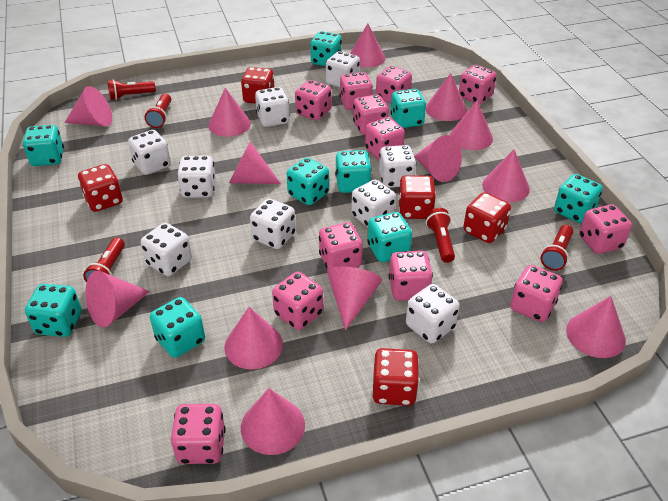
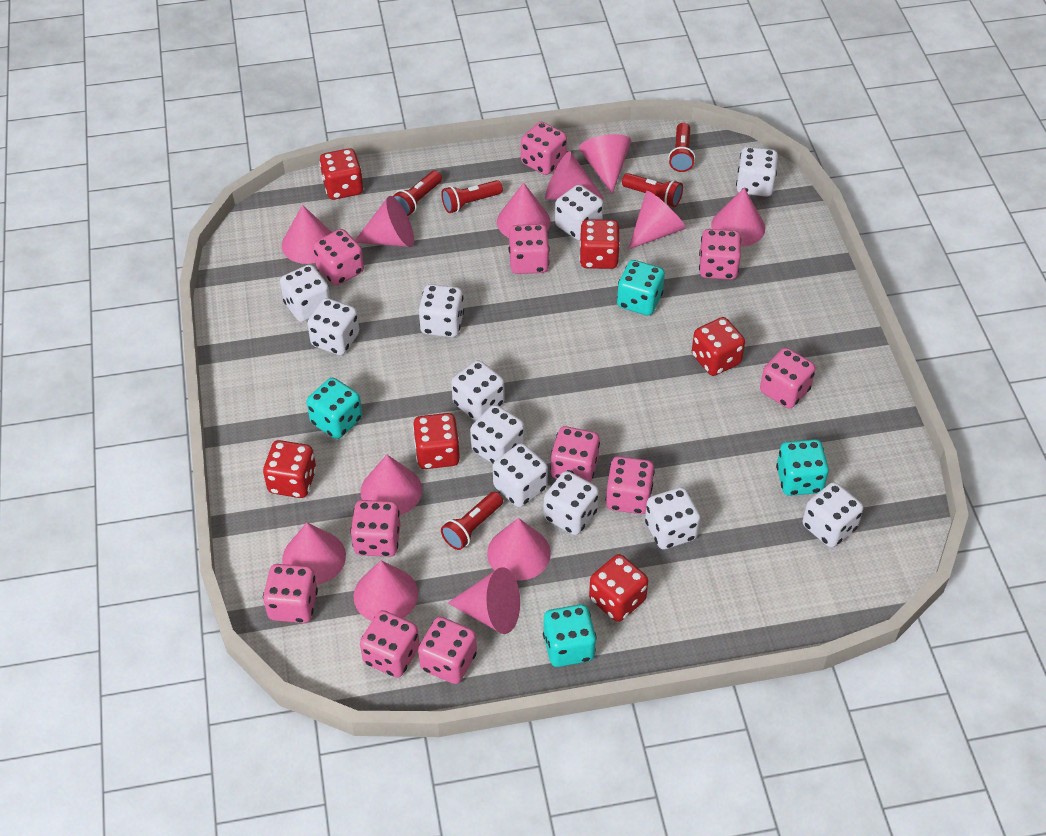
pink cone: 13 -> 12
pink dice: 12 -> 11
red dice: 5 -> 6
turquoise dice: 9 -> 4
white dice: 9 -> 11

